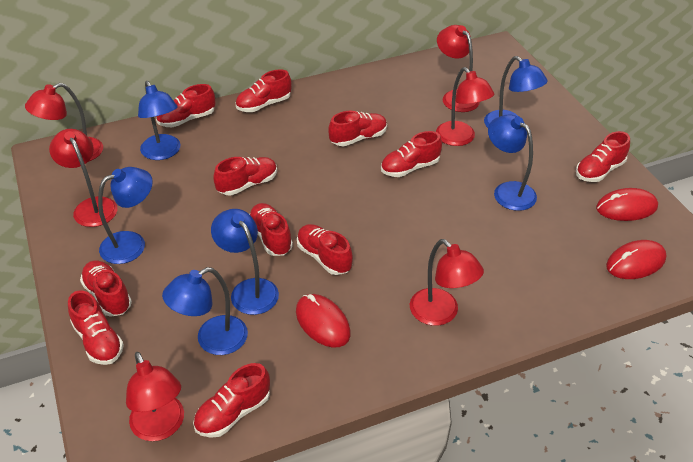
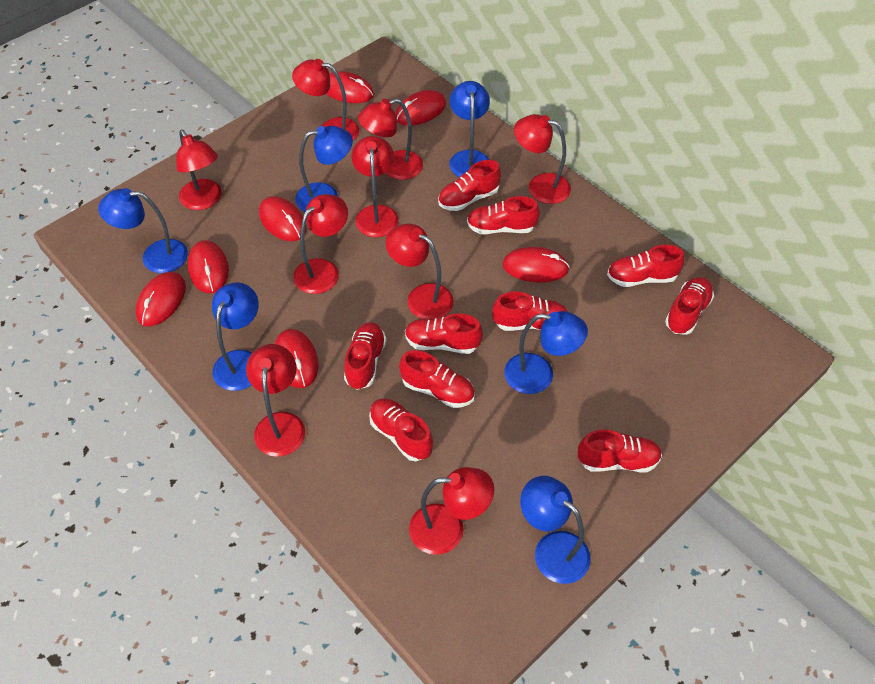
red lamp: 6 -> 9
red mouse: 3 -> 7
red shoe: 11 -> 10

